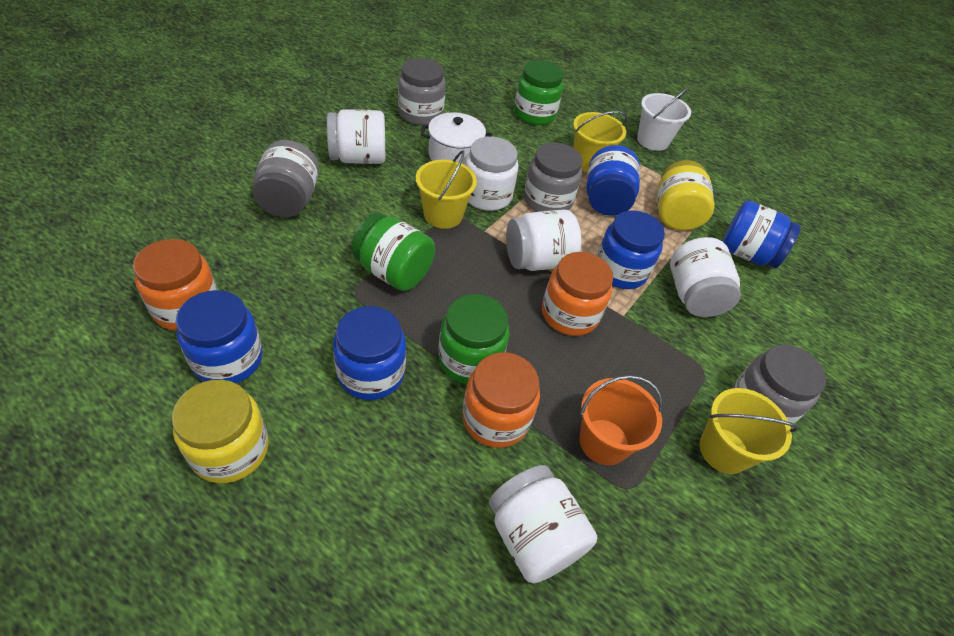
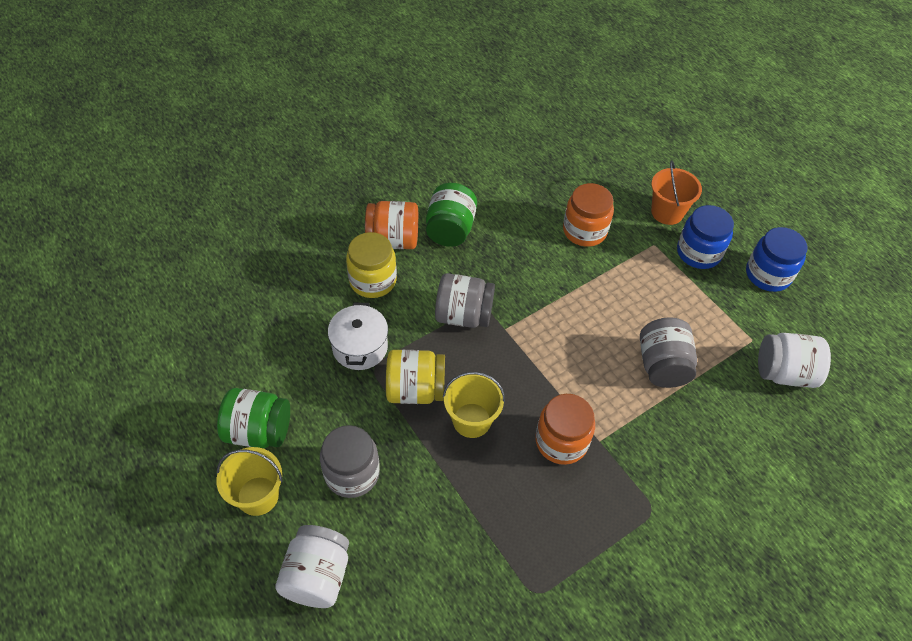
blue jar: 5 -> 2
green jar: 3 -> 2
grey jar: 4 -> 3
white bucket: 1 -> 0
white jar: 5 -> 2
yellow bucket: 3 -> 2

